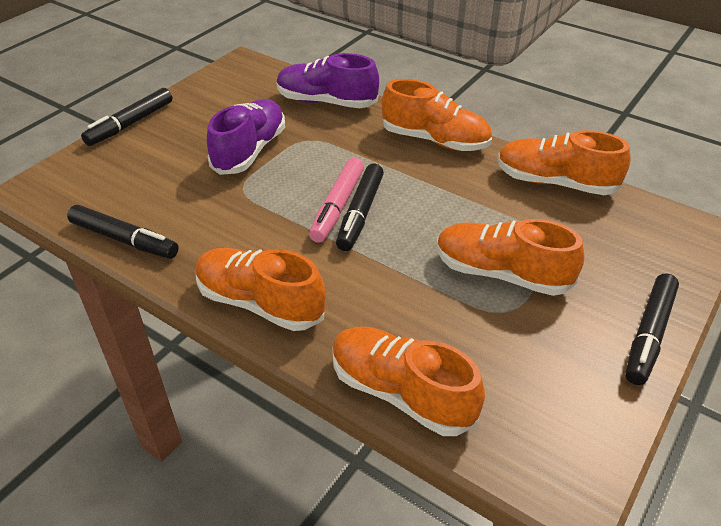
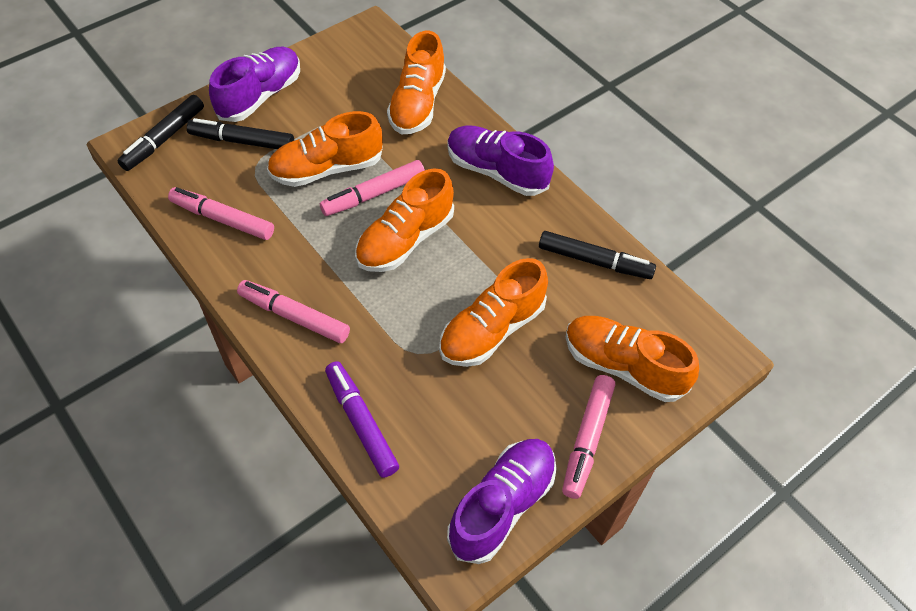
black marker: 4 -> 3
pink marker: 1 -> 4
purple marker: 0 -> 1
purple shoe: 2 -> 3

